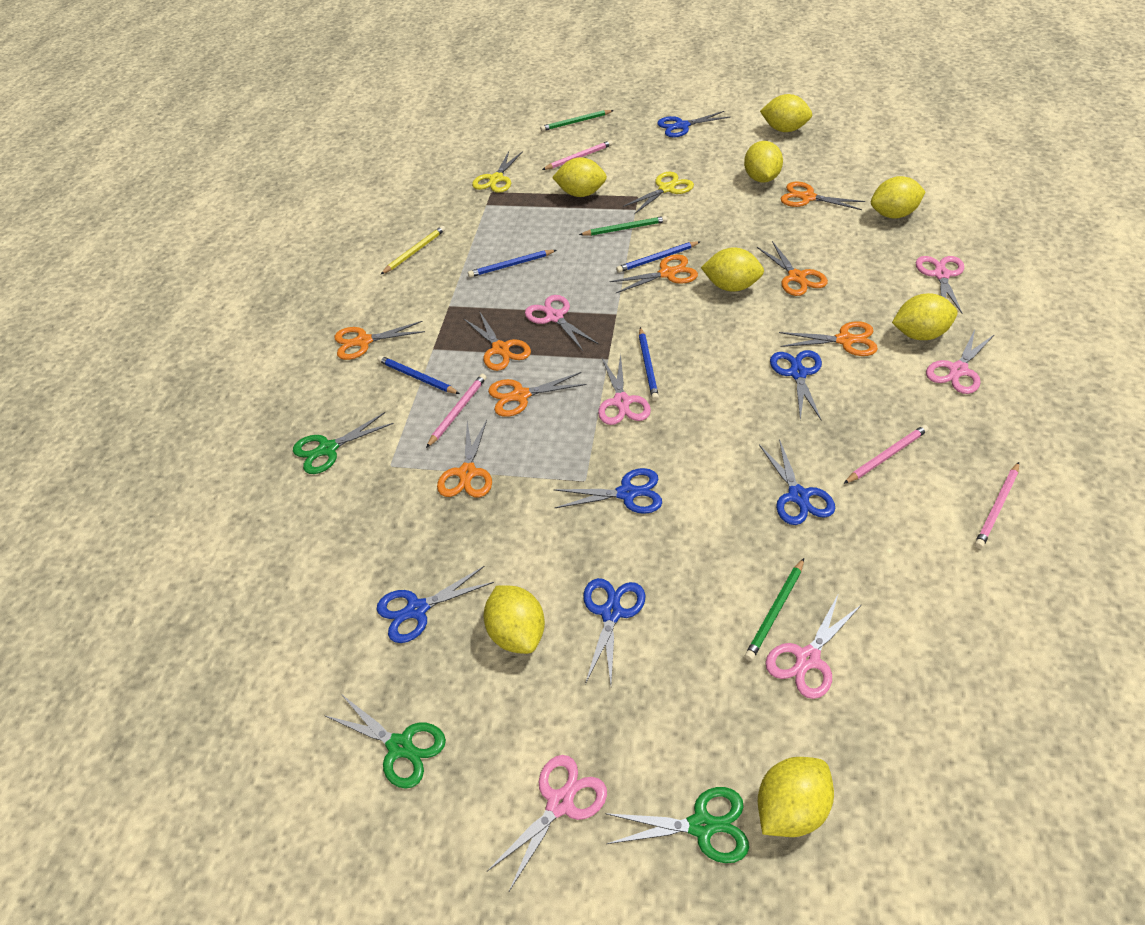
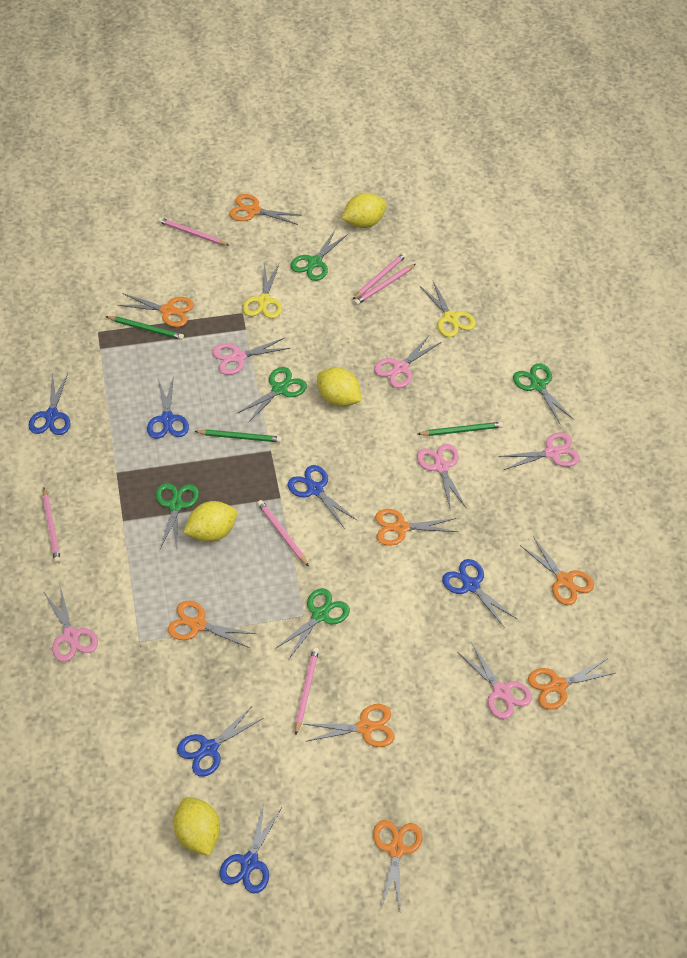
blue pencil: 4 -> 0
green scissors: 3 -> 5
pink pencil: 4 -> 6
yellow lemon: 8 -> 4
yellow pencil: 1 -> 0

